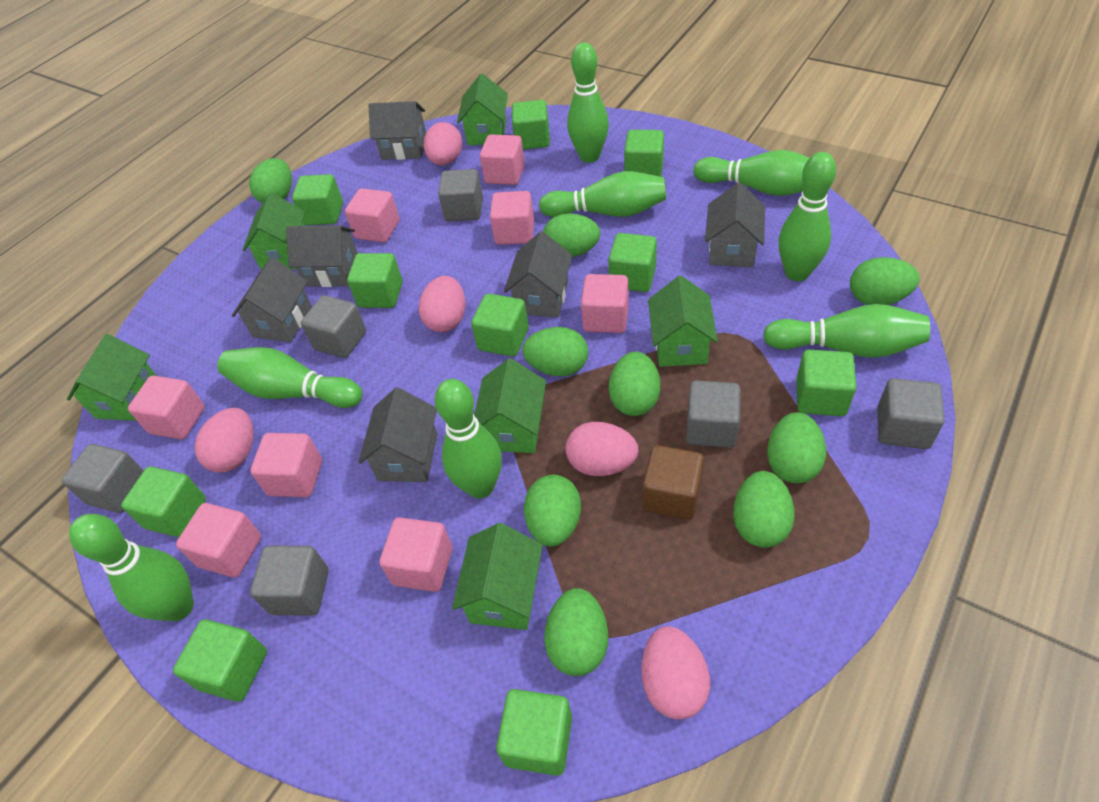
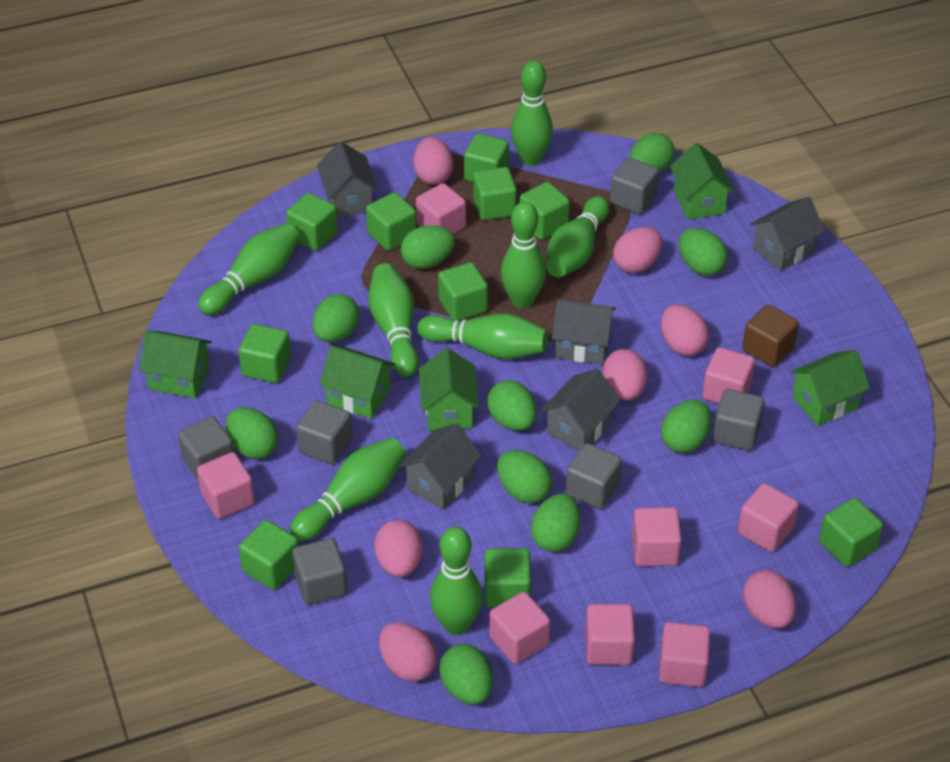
green egg: 9 -> 10
green house: 6 -> 5
grey house: 6 -> 5
pink egg: 5 -> 7

